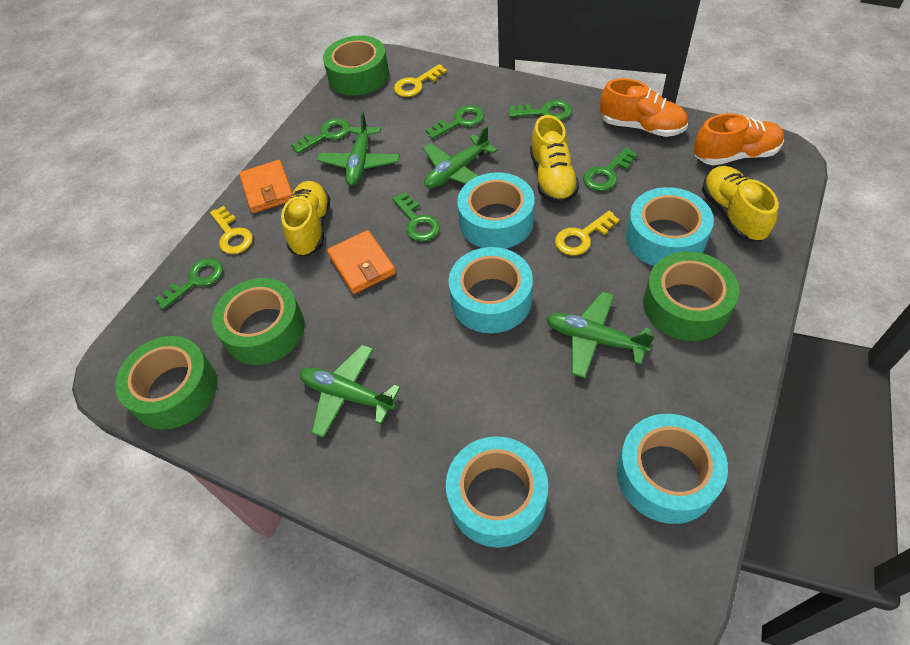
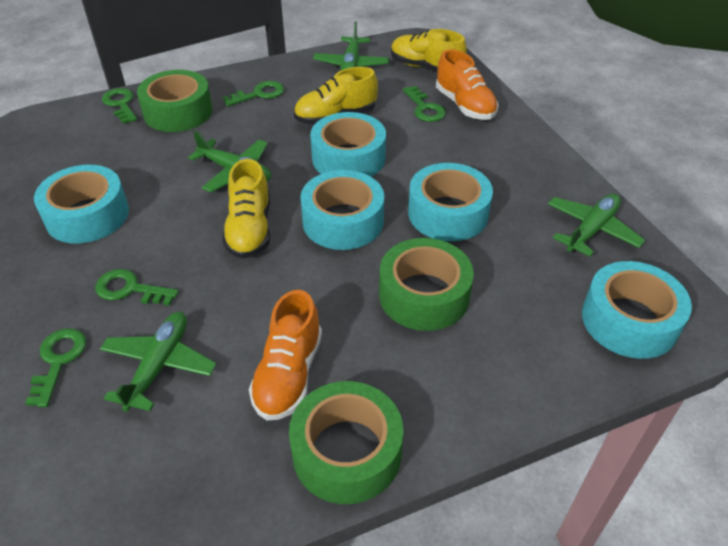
green key: 6 -> 5
green tape: 4 -> 3
orange wallet: 2 -> 0
yellow key: 3 -> 0

